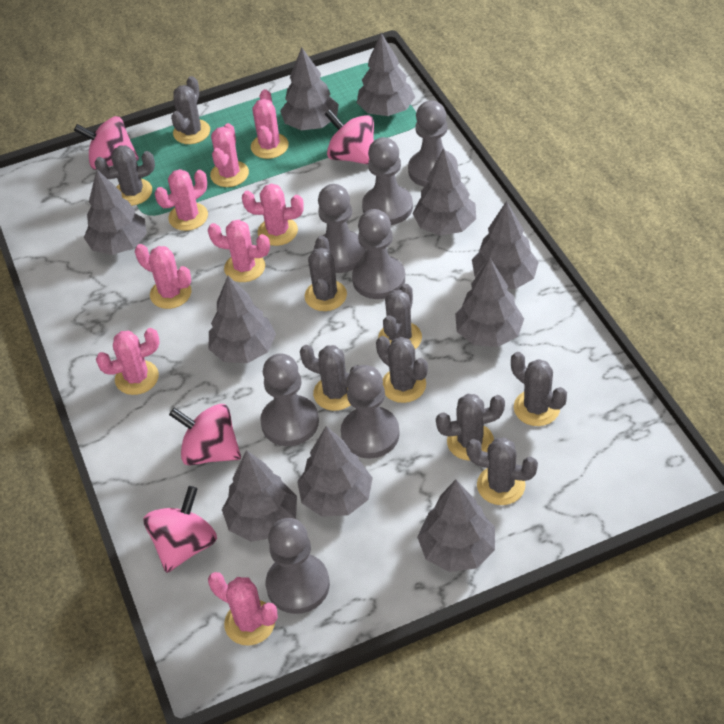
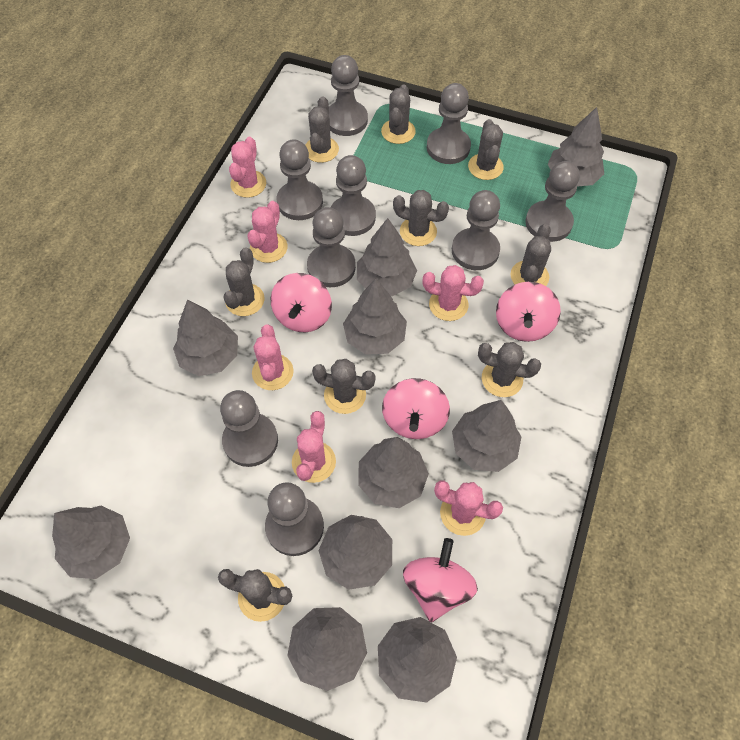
grey pawn: 7 -> 9
pink cactus: 8 -> 6

